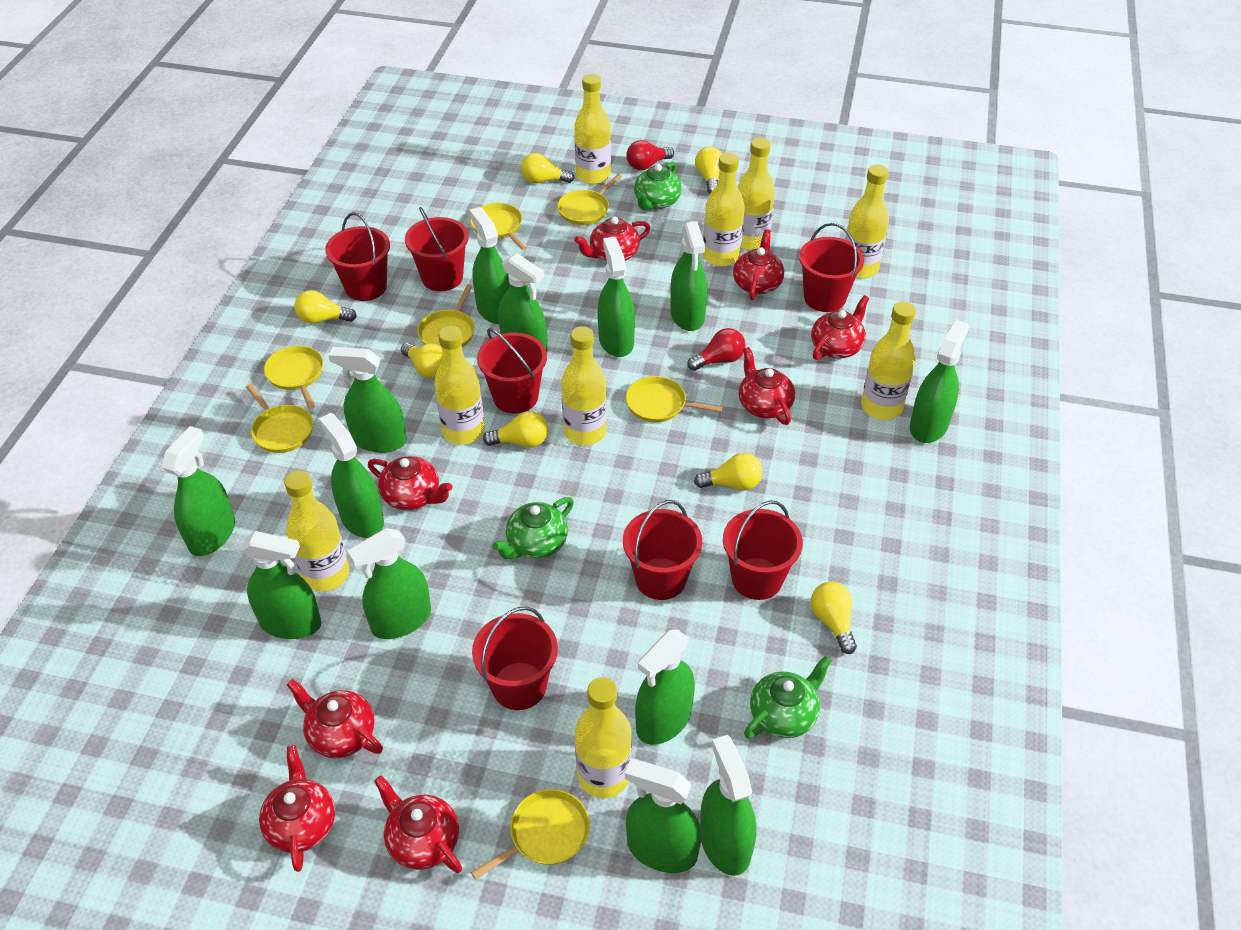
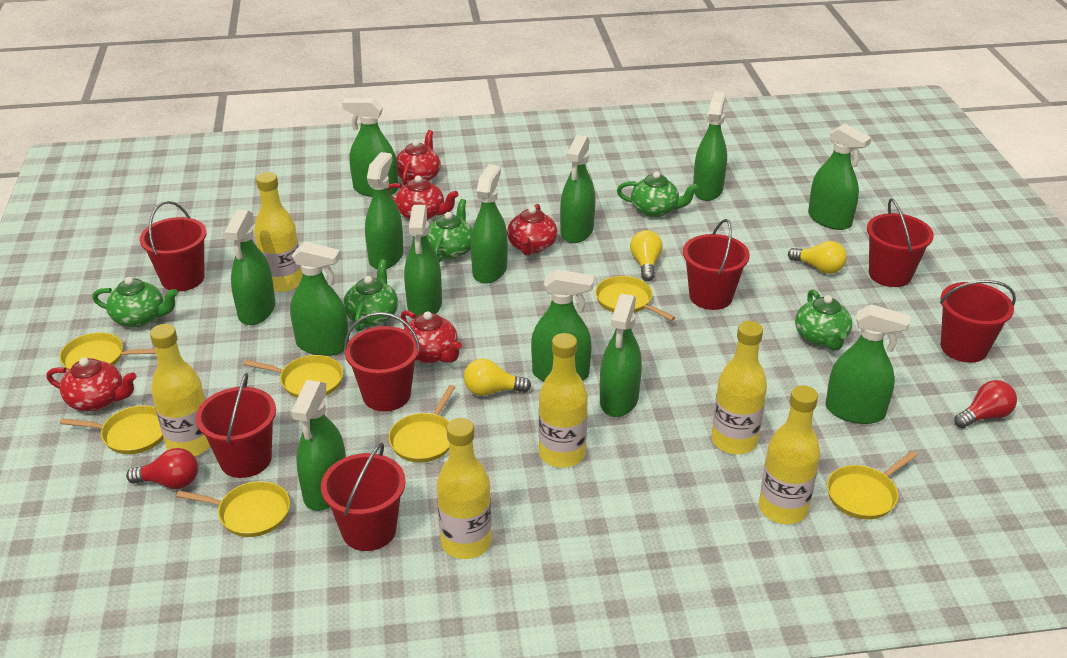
green teapot: 3 -> 5
red teapot: 8 -> 5
yellow bottle: 9 -> 6
yellow light bulb: 7 -> 3

